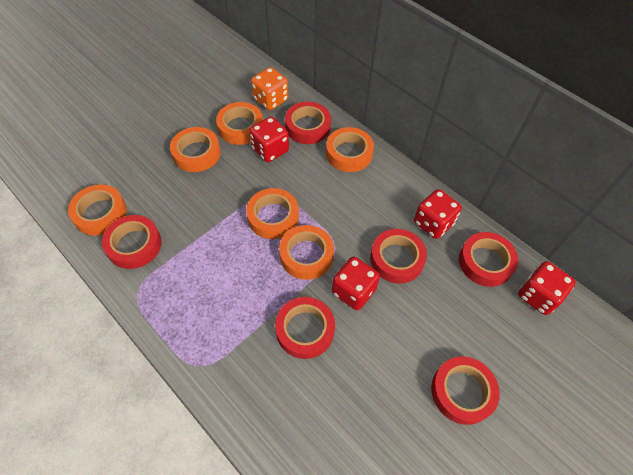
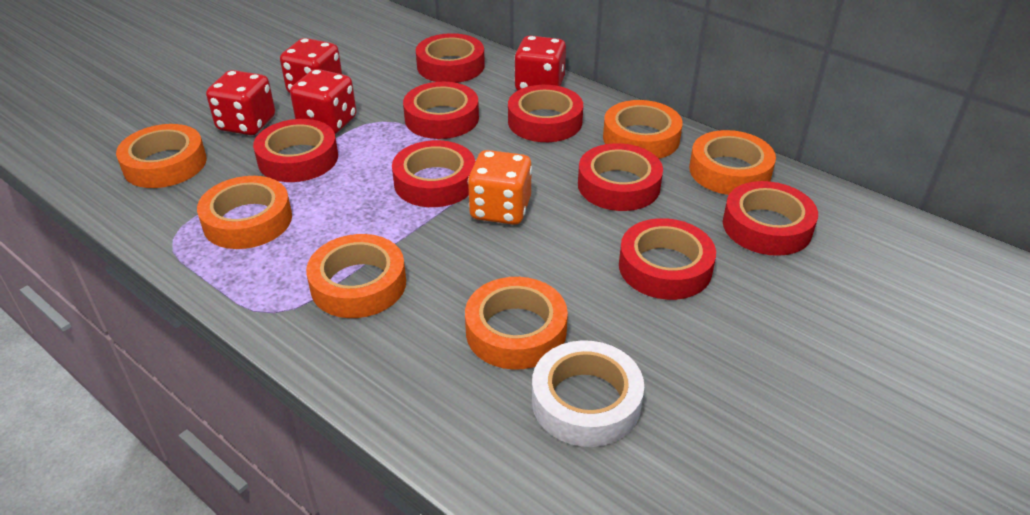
red tape: 6 -> 8
white tape: 0 -> 1

